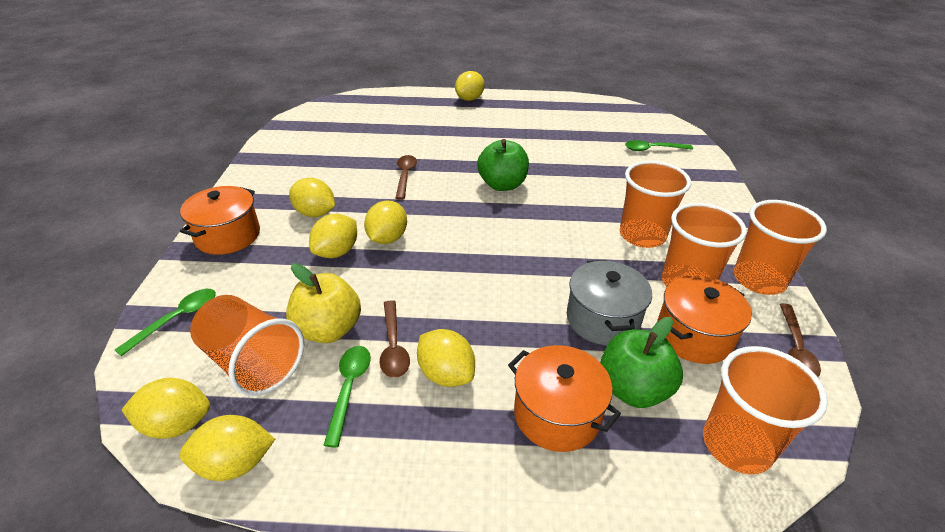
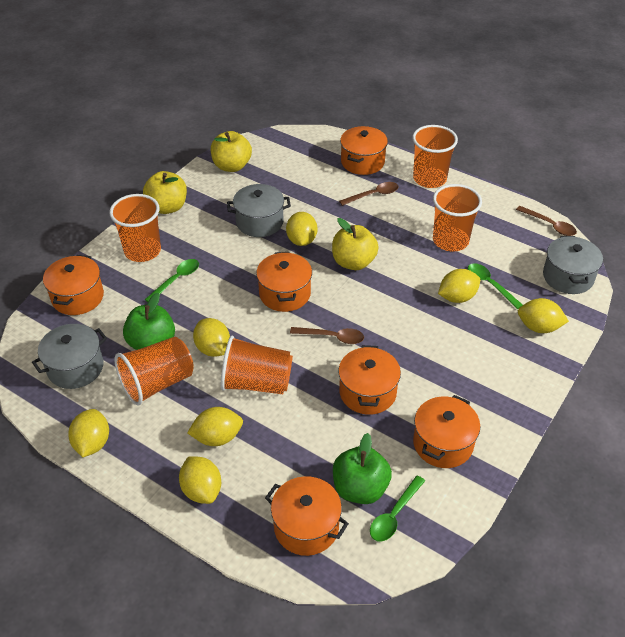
grey pot: 1 -> 3
orange pot: 3 -> 6
yellow apple: 1 -> 3

